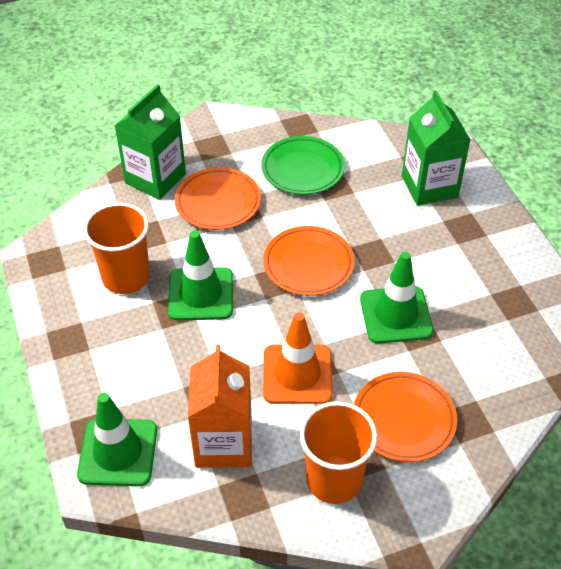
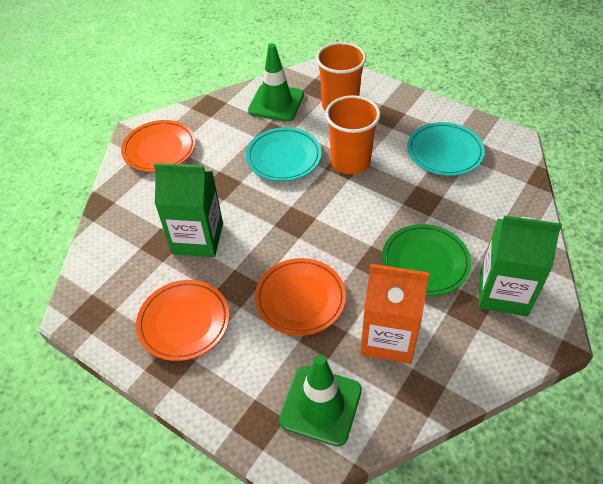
green traffic cone: 3 -> 2
orange traffic cone: 1 -> 0
turquoise plate: 0 -> 2

